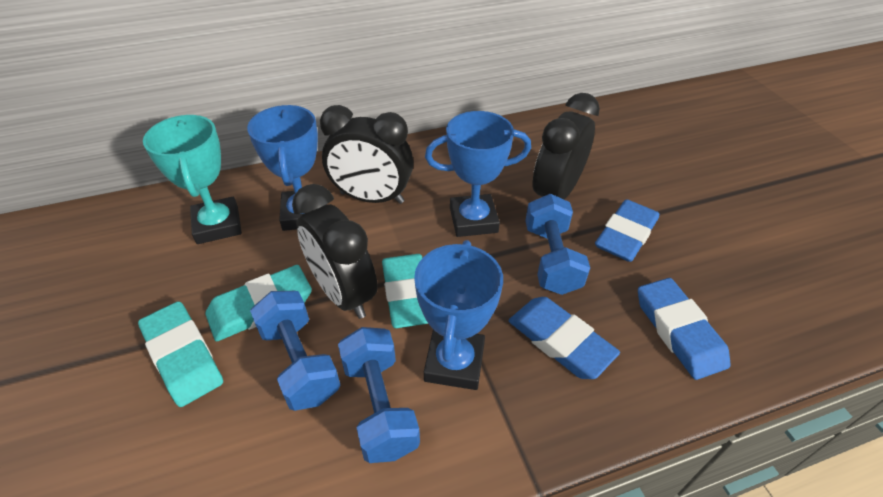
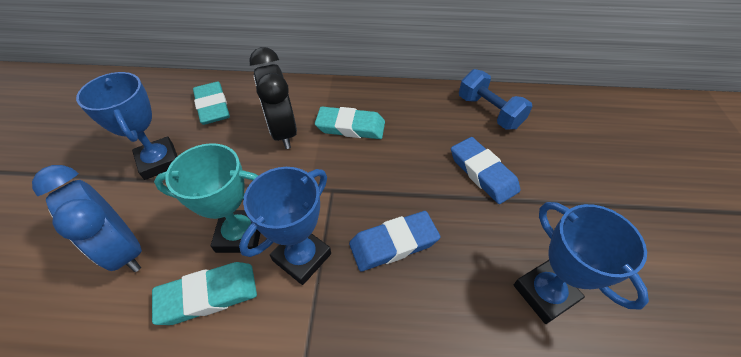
black clock: 3 -> 1
blue clock: 0 -> 1
blue dumbbell: 3 -> 1
blue eraser: 3 -> 2

